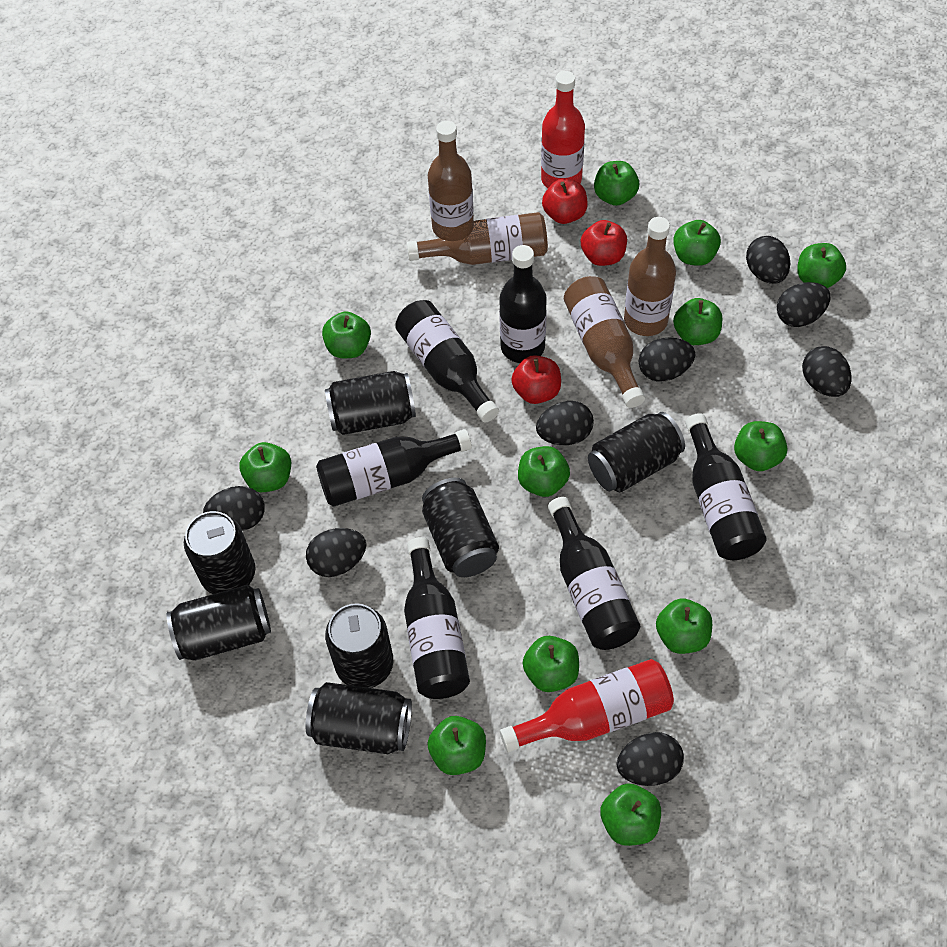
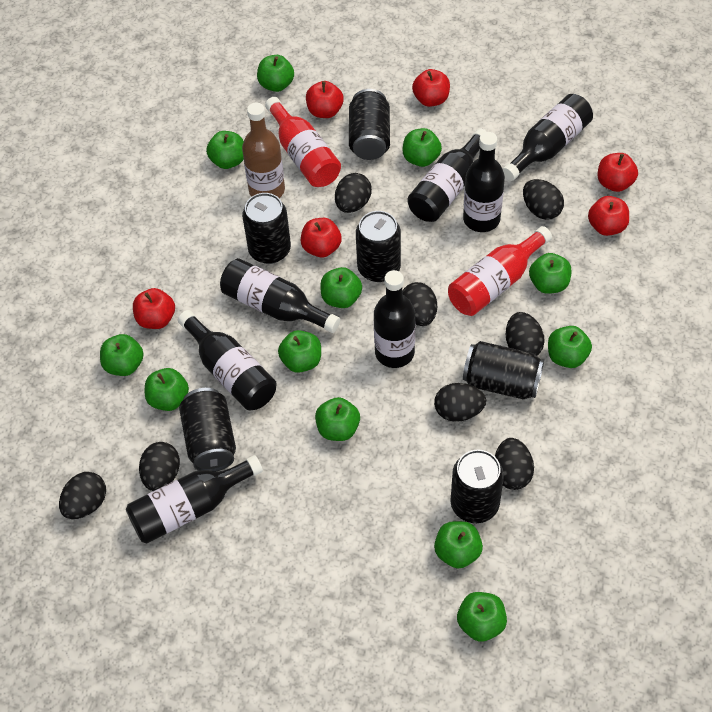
black bottle: 6 -> 7
black can: 7 -> 6
brown bottle: 4 -> 1
red apple: 3 -> 6

